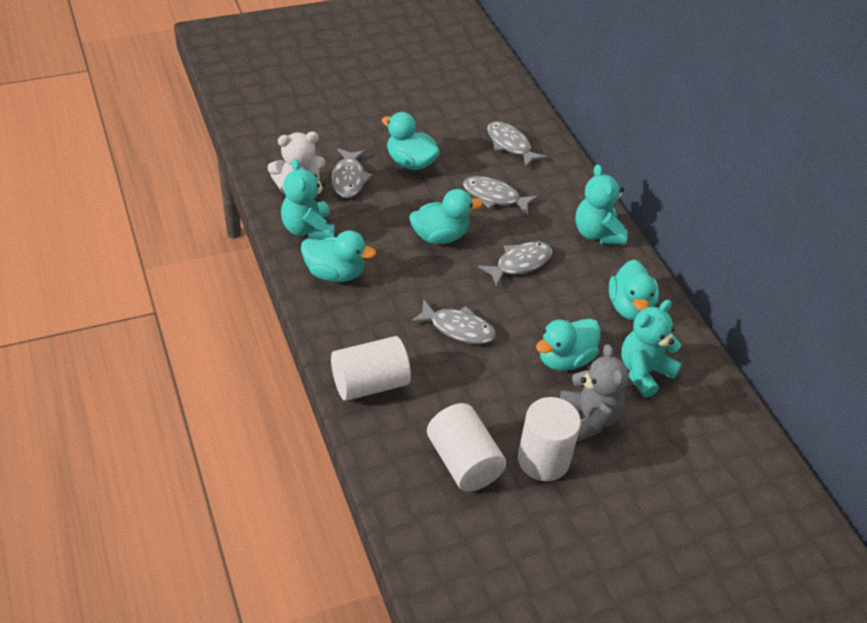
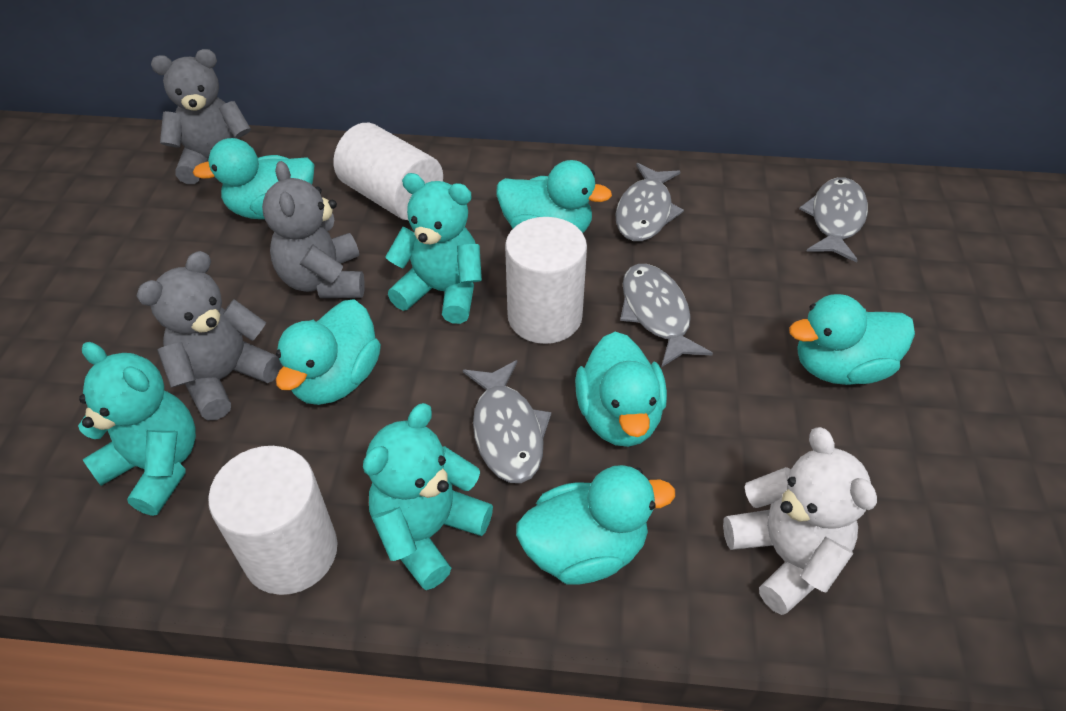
grey fish: 5 -> 4
grey teddy bear: 1 -> 3
turquoise duck: 5 -> 6

